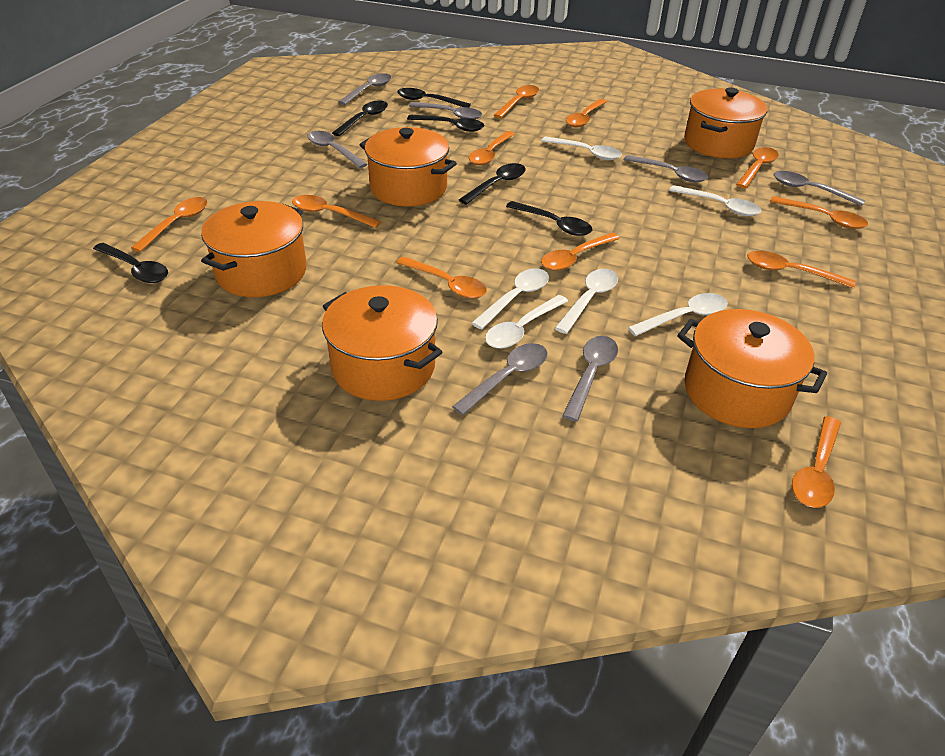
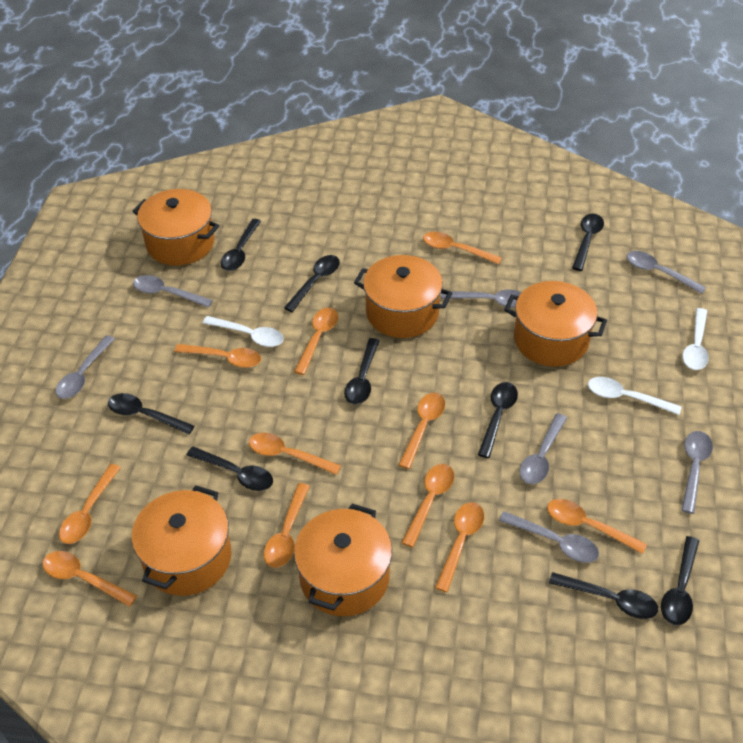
black spoon: 6 -> 9
white spoon: 6 -> 3

